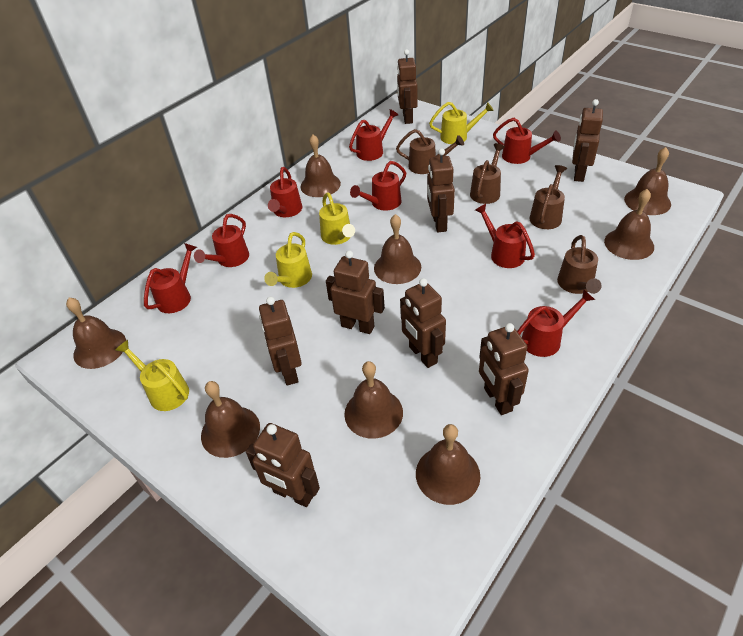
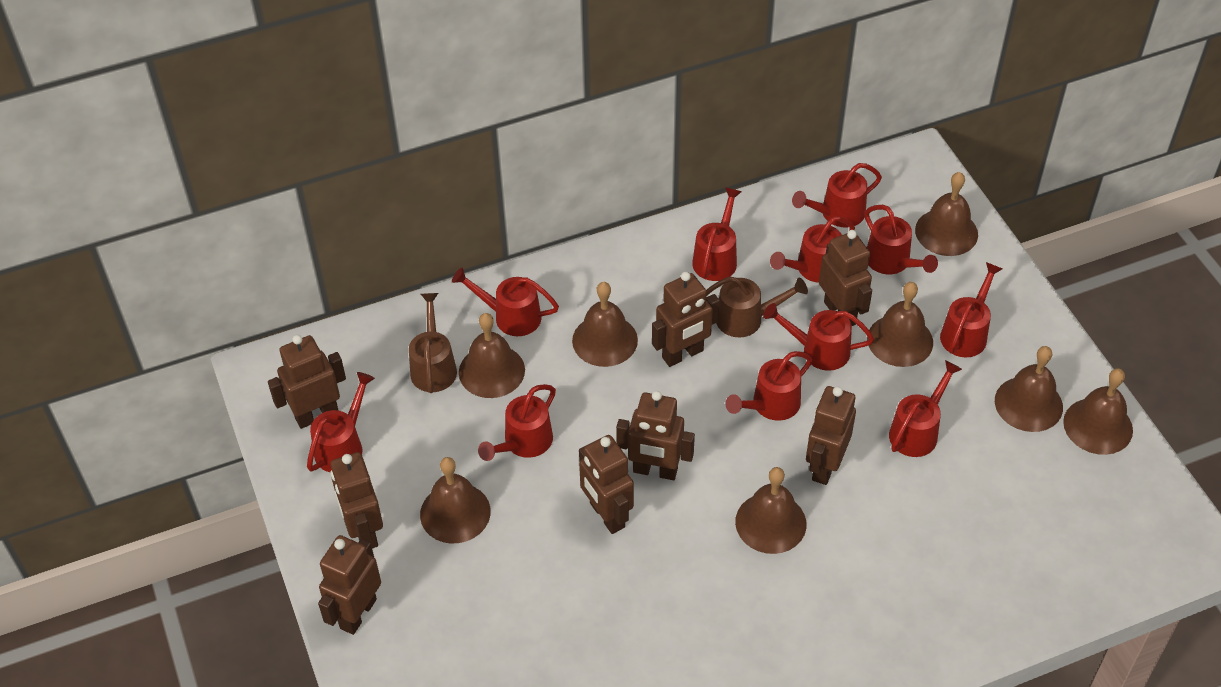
brown watering can: 4 -> 2
red watering can: 8 -> 11
yellow watering can: 4 -> 0

